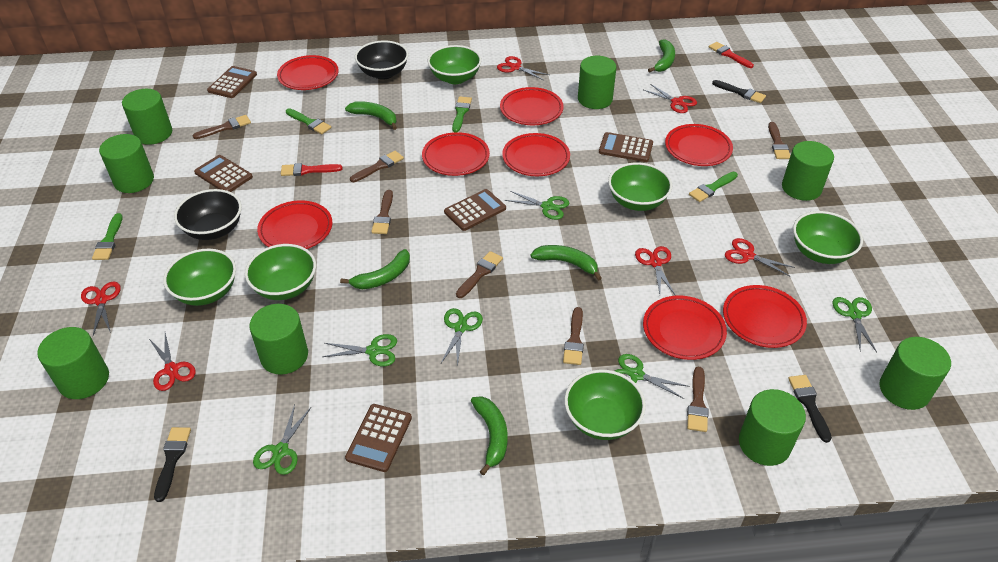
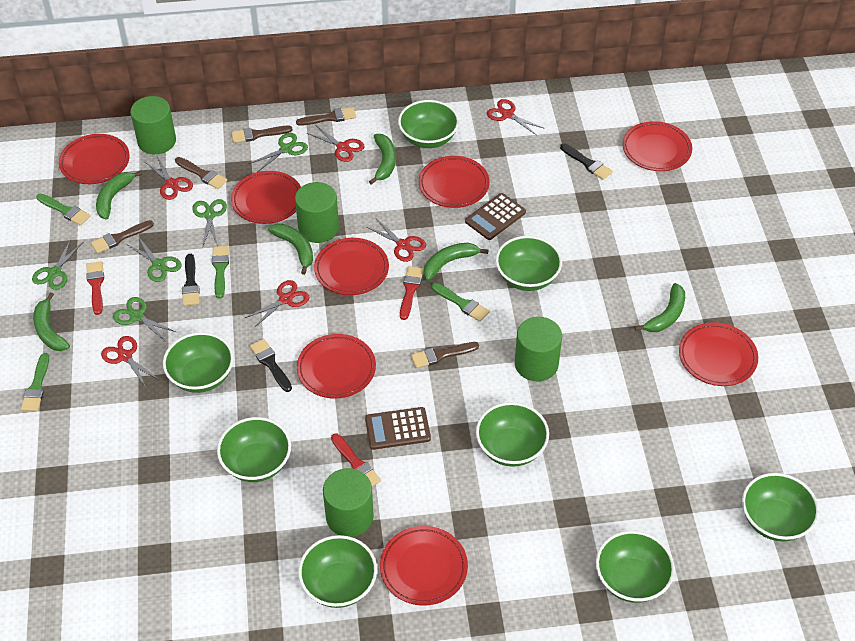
black bowl: 2 -> 0
brown brush: 7 -> 5
brown calculator: 5 -> 2
green banana: 5 -> 6
green bowl: 6 -> 8
green cylinder: 8 -> 4
green scissors: 6 -> 5
red brush: 2 -> 3

